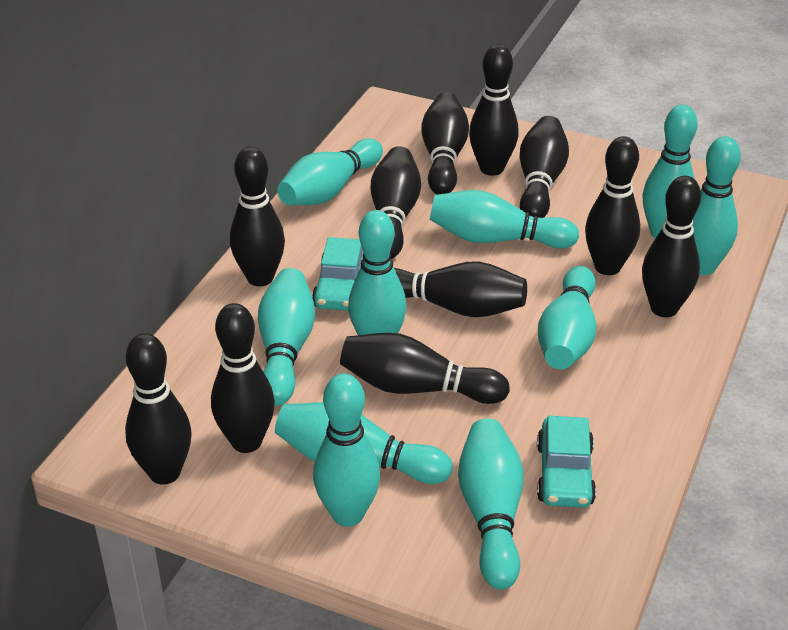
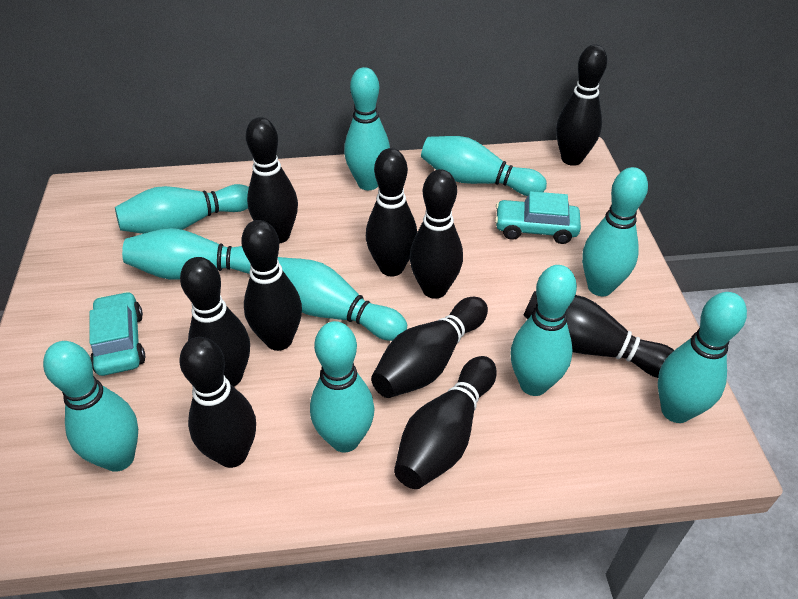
black bowling pin: 11 -> 10

